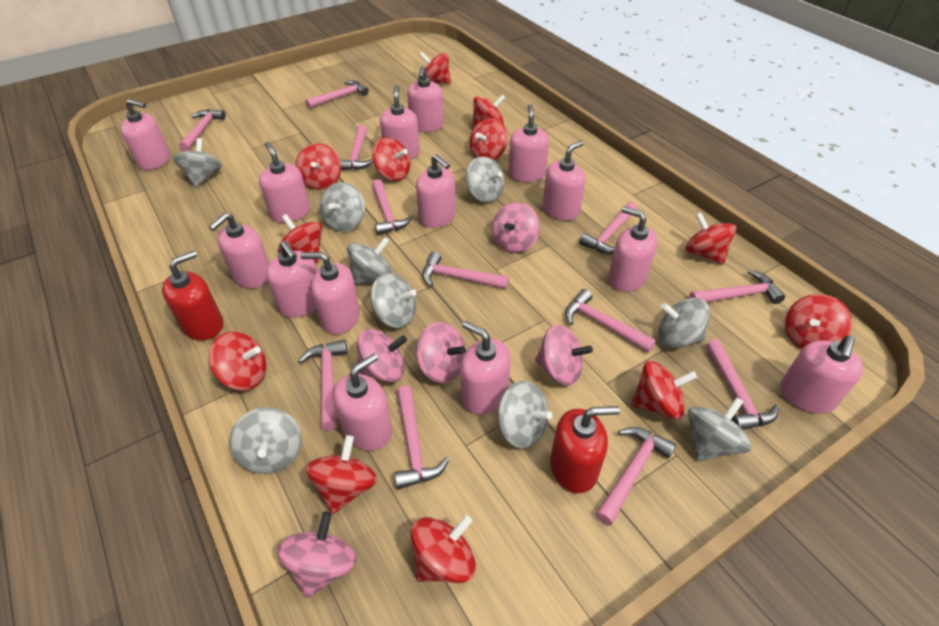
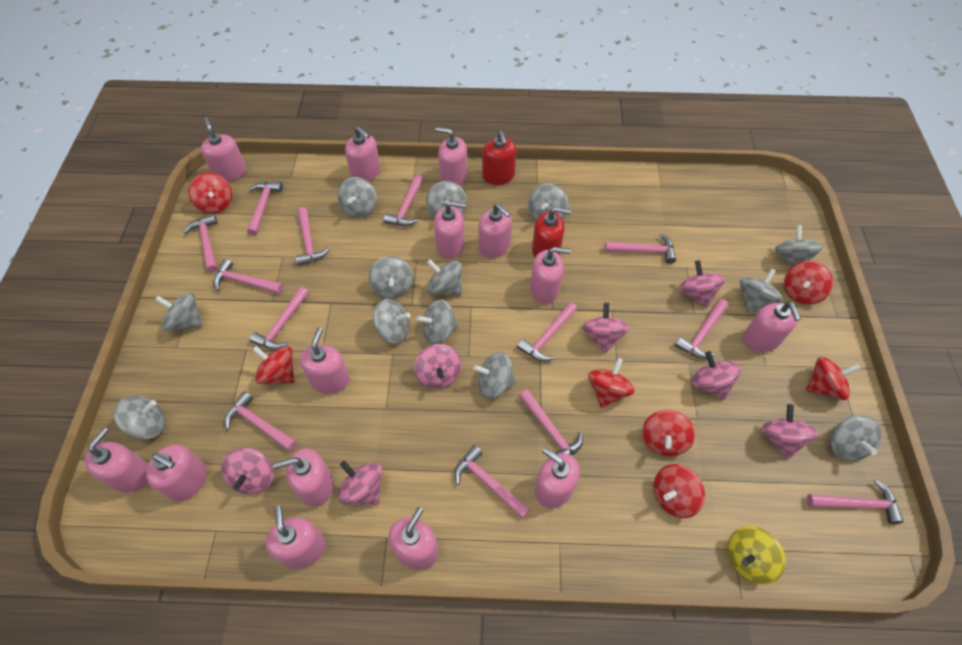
grey spinning top: 9 -> 13
pink hammer: 12 -> 13
pink spinning top: 5 -> 7
red spinning top: 12 -> 7
yellow spinning top: 0 -> 1

